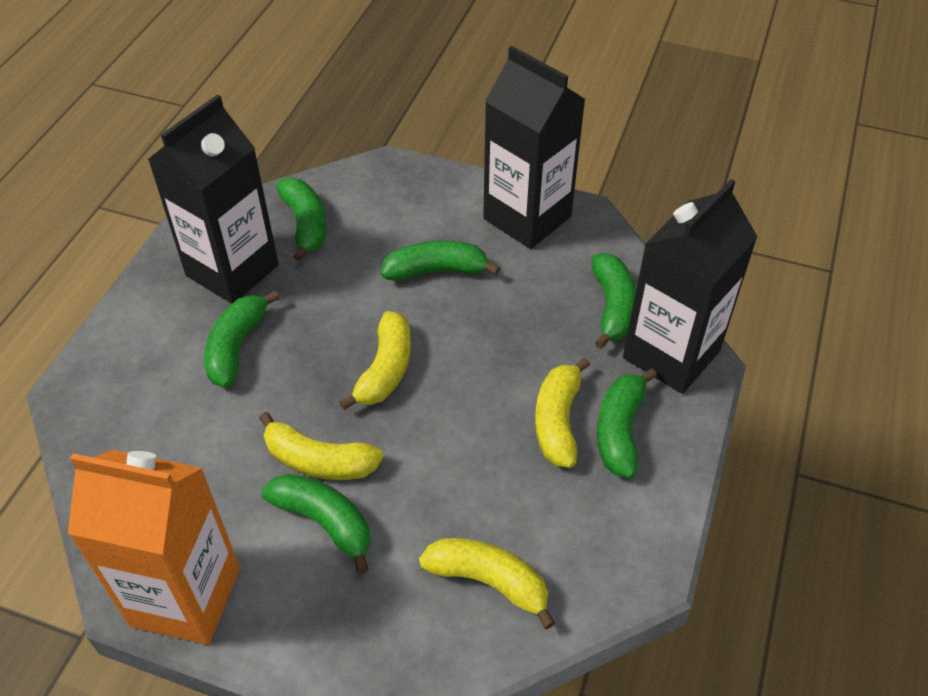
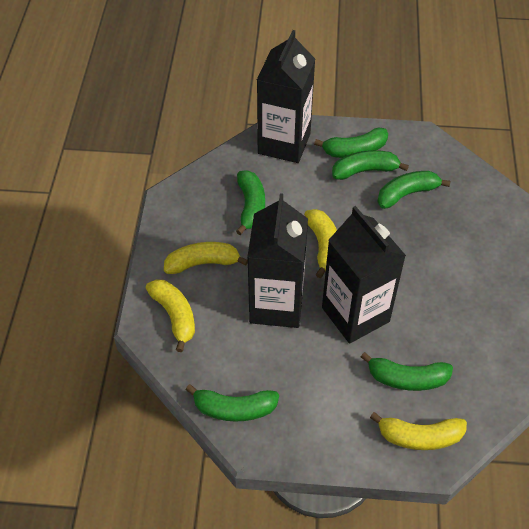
orange carton: 1 -> 0

